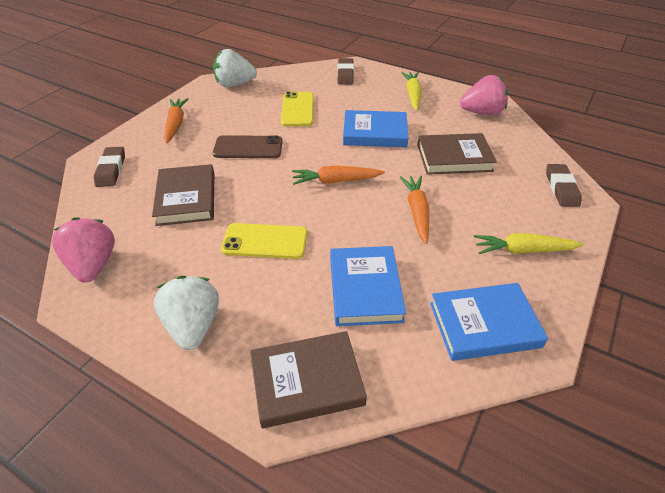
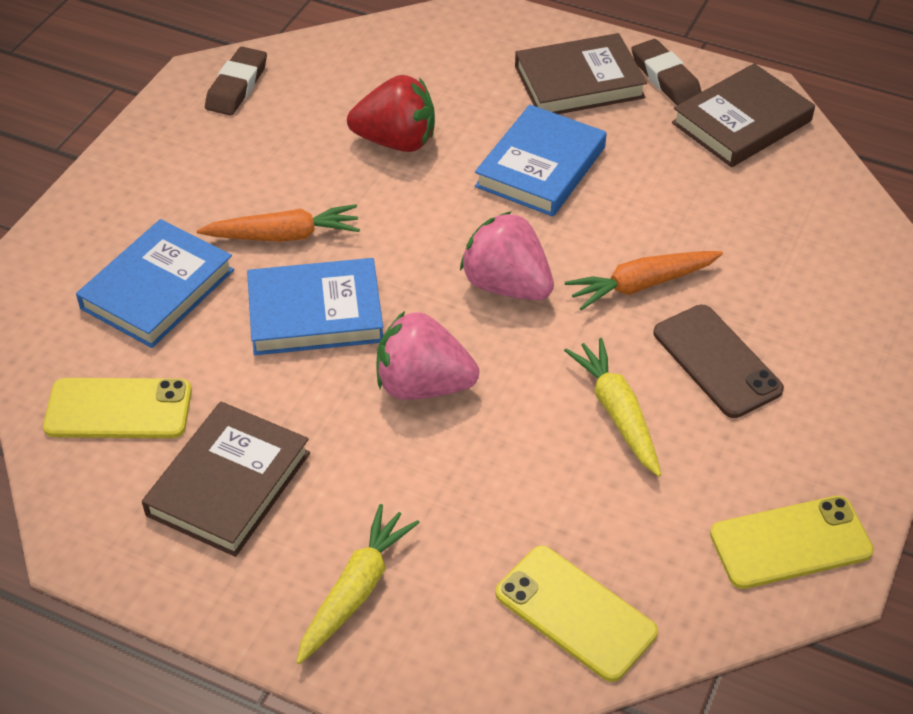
brown eraser: 3 -> 2
orange carrot: 3 -> 2
red strawberry: 0 -> 1
white strawberry: 2 -> 0
yellow phone: 2 -> 3

